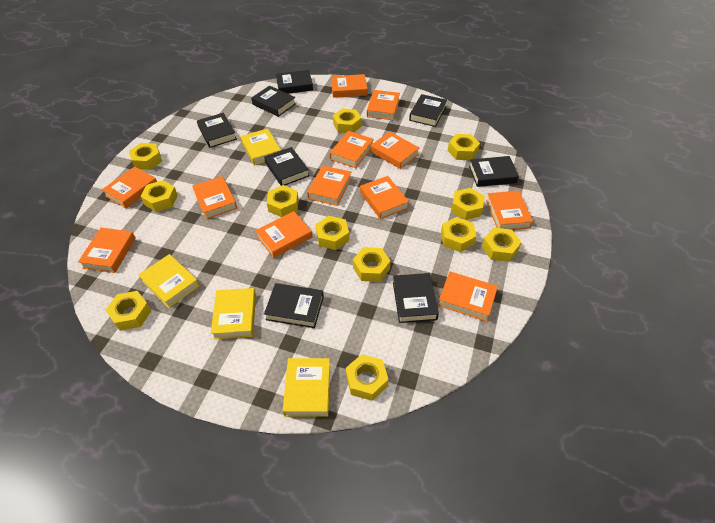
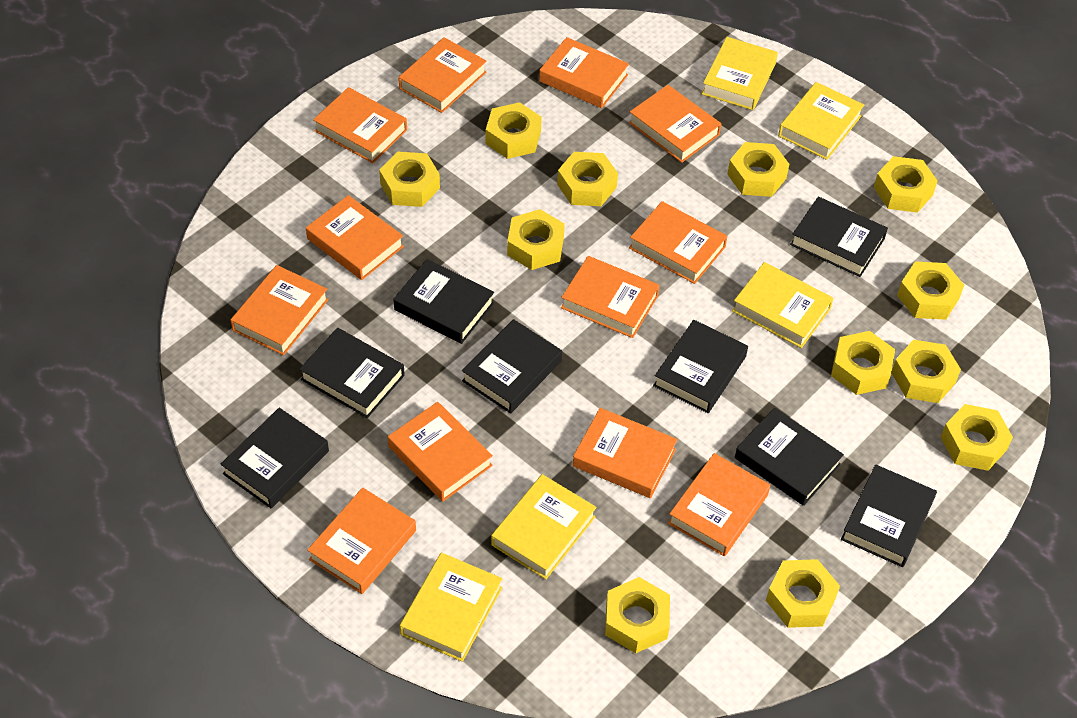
yellow book: 4 -> 5

